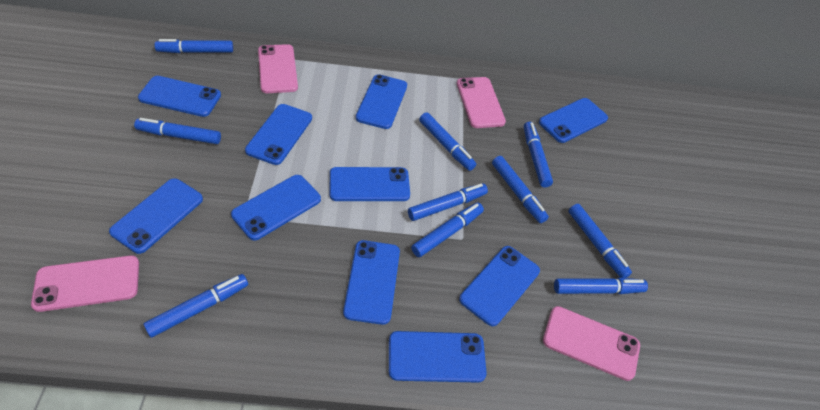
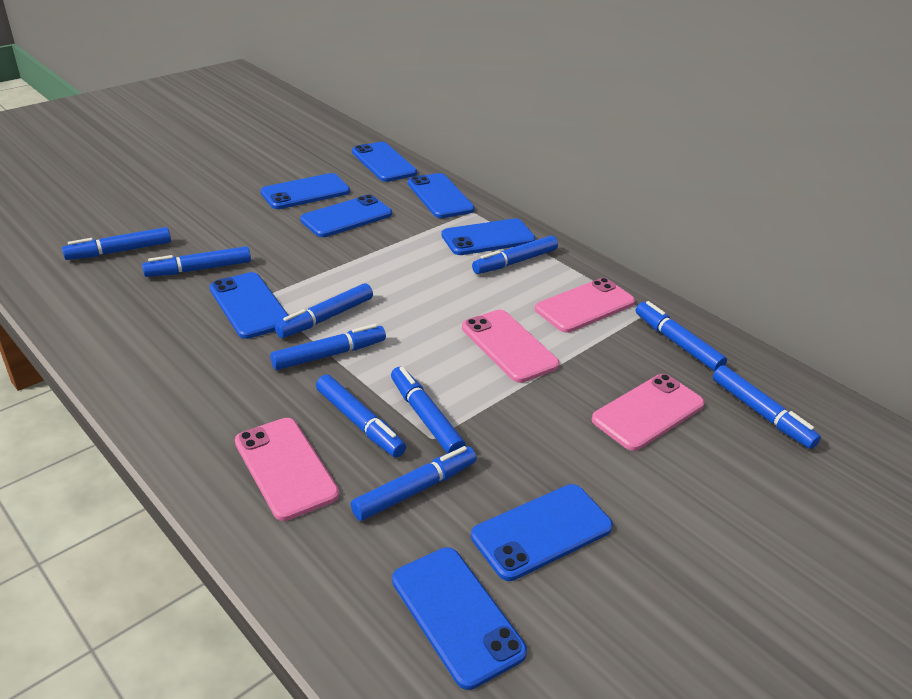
blue phone: 10 -> 8

